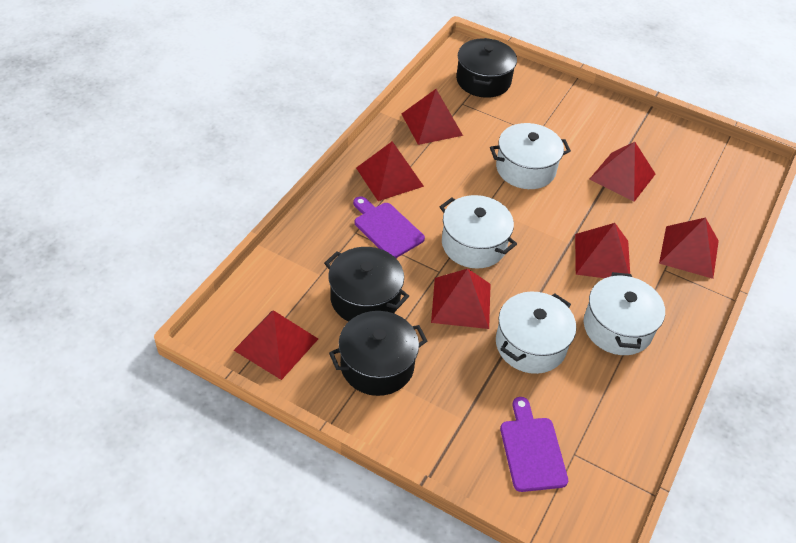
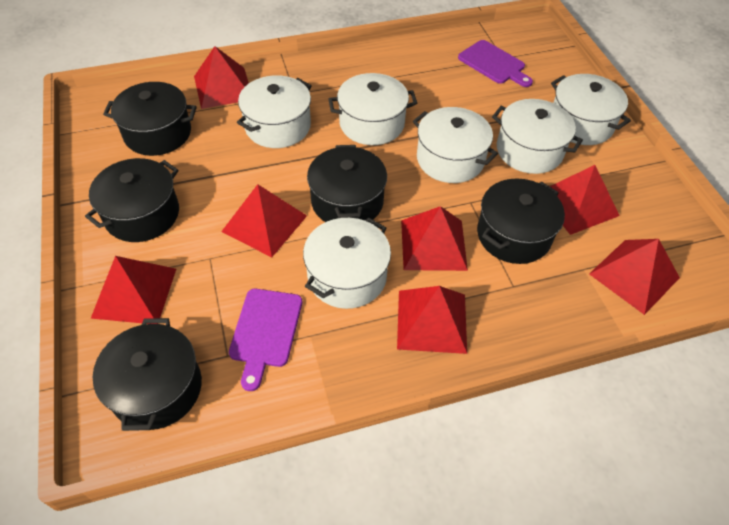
black pot: 3 -> 5
white pot: 4 -> 6

